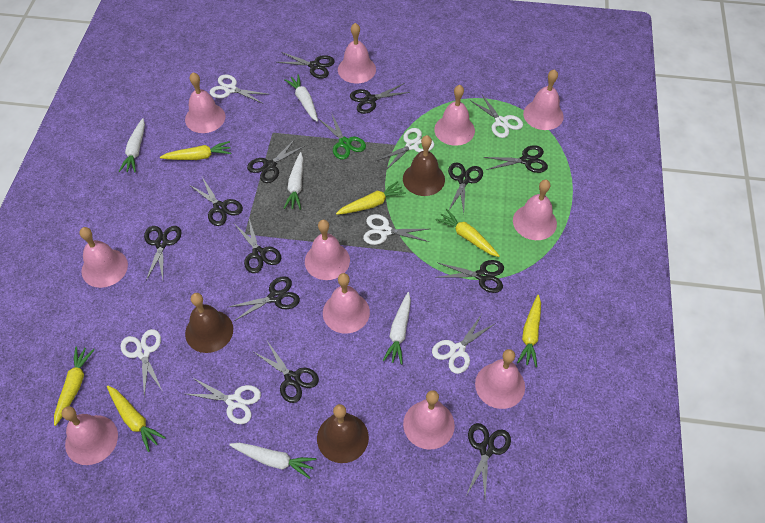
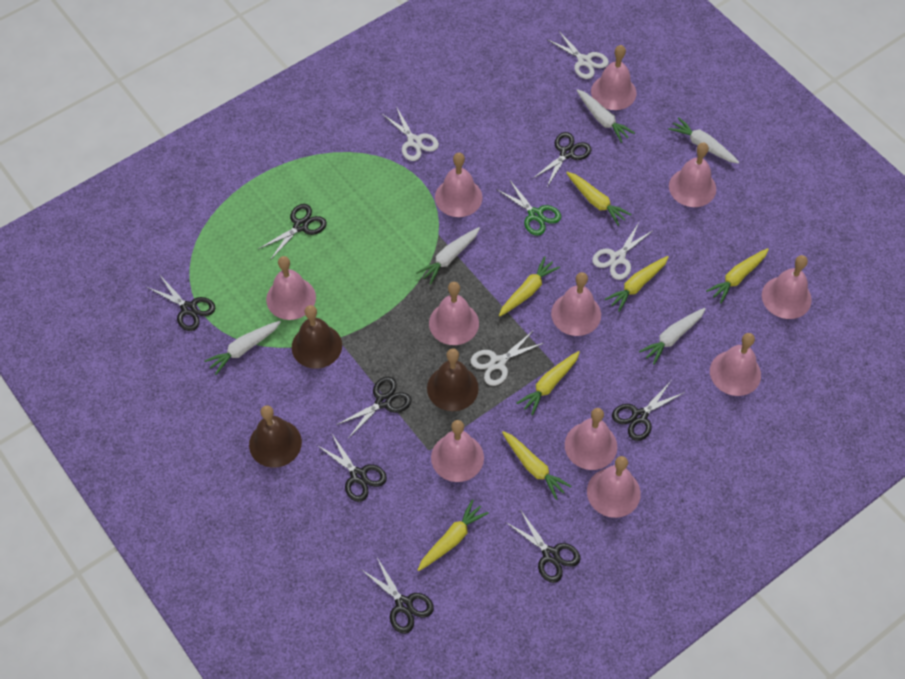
black scissors: 12 -> 8
white scissors: 7 -> 4
yellow carrot: 6 -> 7

